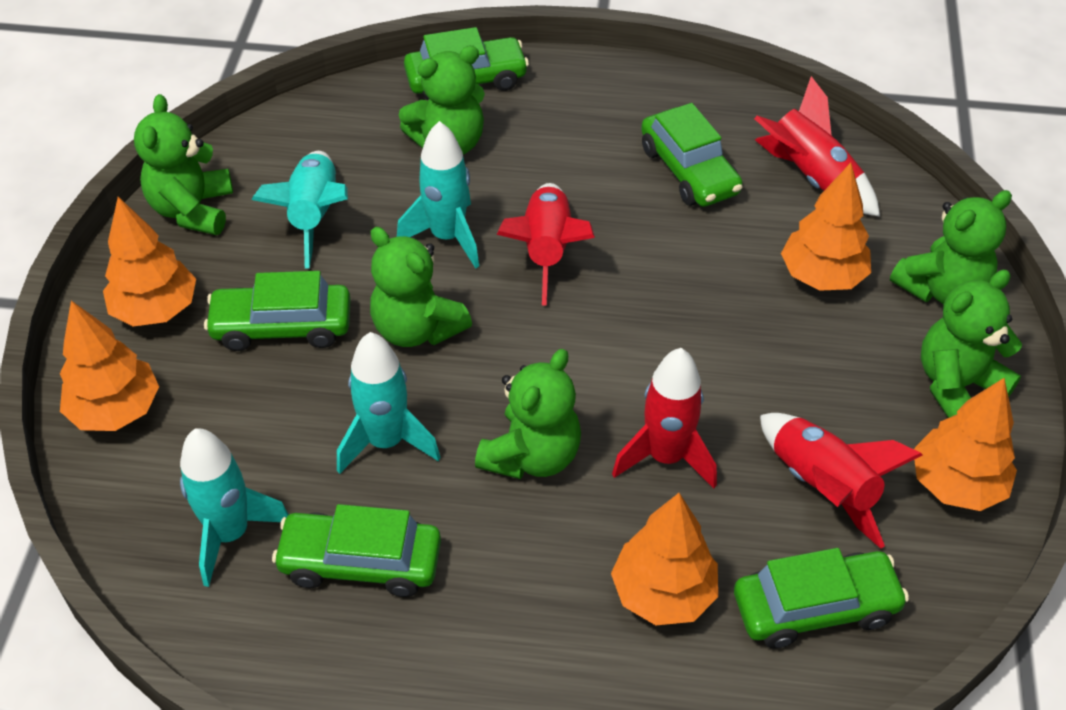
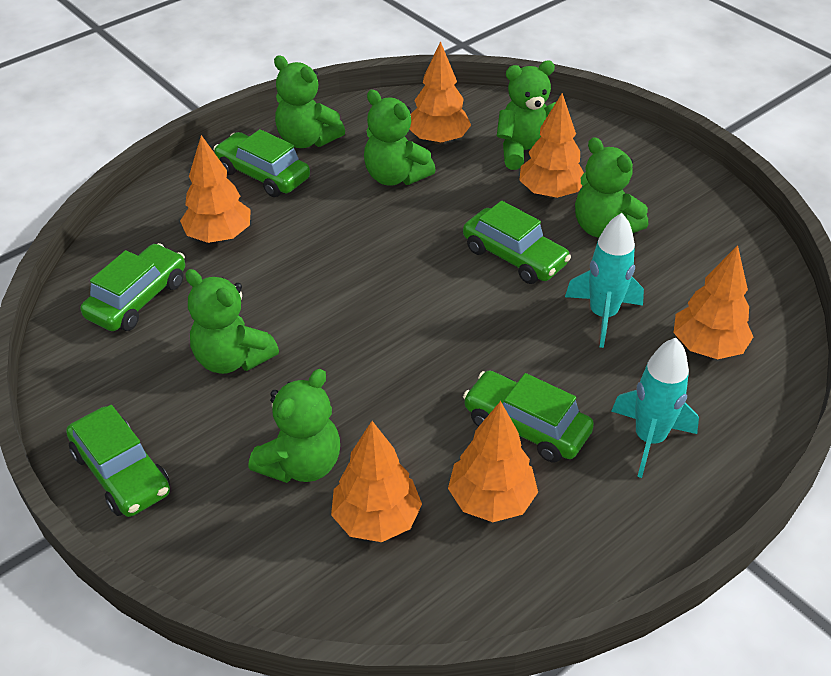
orange tree: 5 -> 6
red rocket: 4 -> 0
turquoise rocket: 4 -> 2

